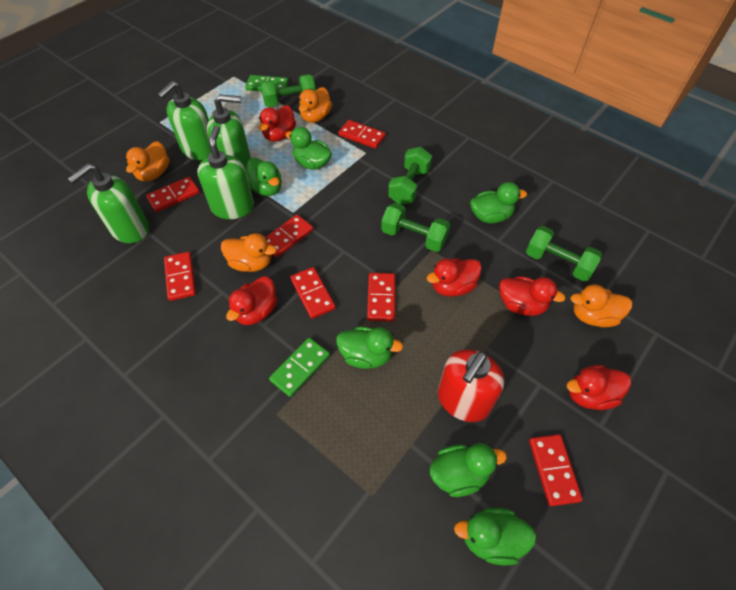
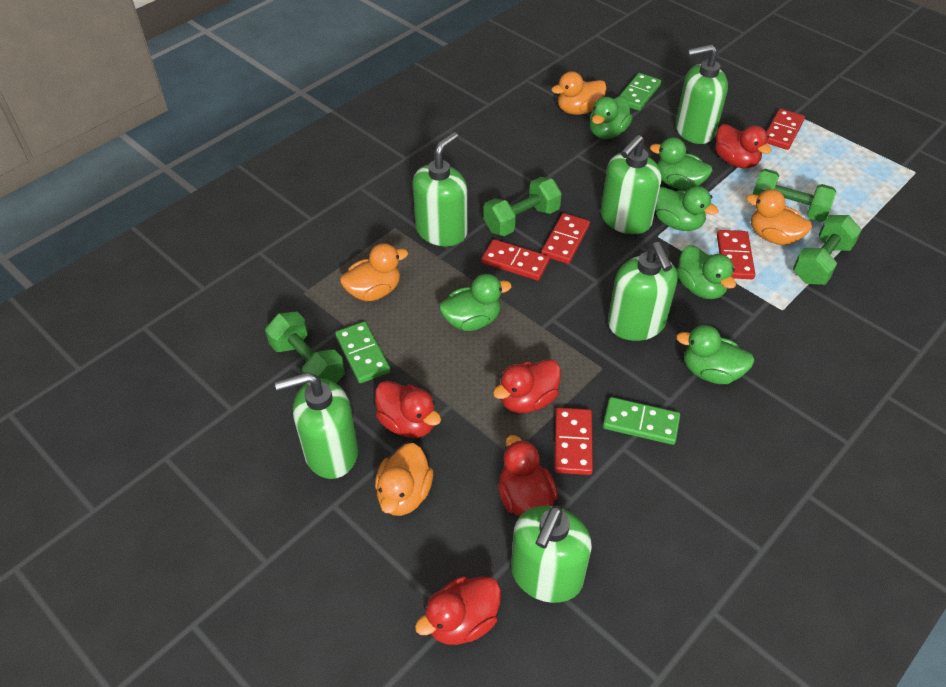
green domino: 2 -> 3
green soap dispenser: 4 -> 6
red domino: 7 -> 5
red soap dispenser: 1 -> 0

